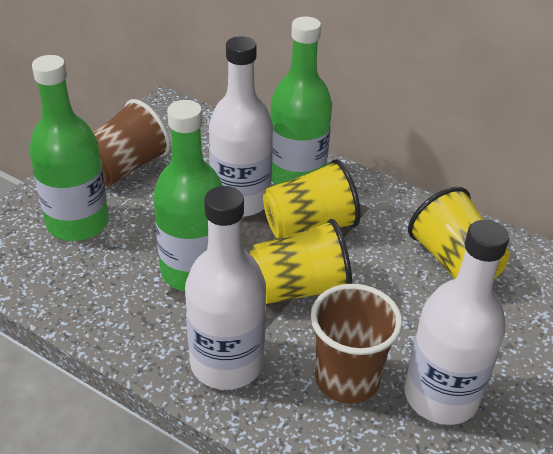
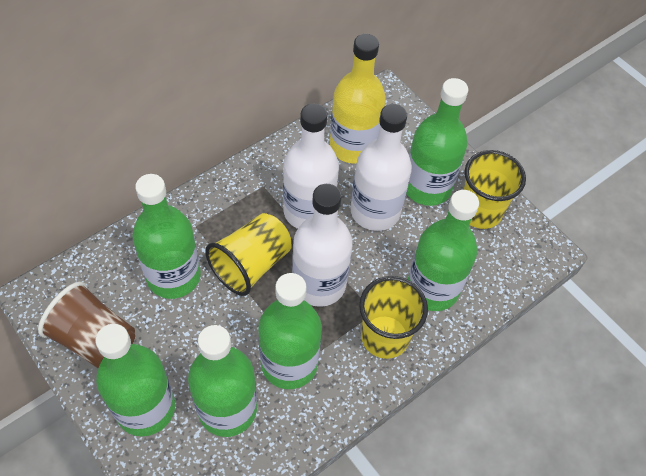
brown cup: 2 -> 1
green bottle: 3 -> 6
yellow bottle: 0 -> 1

